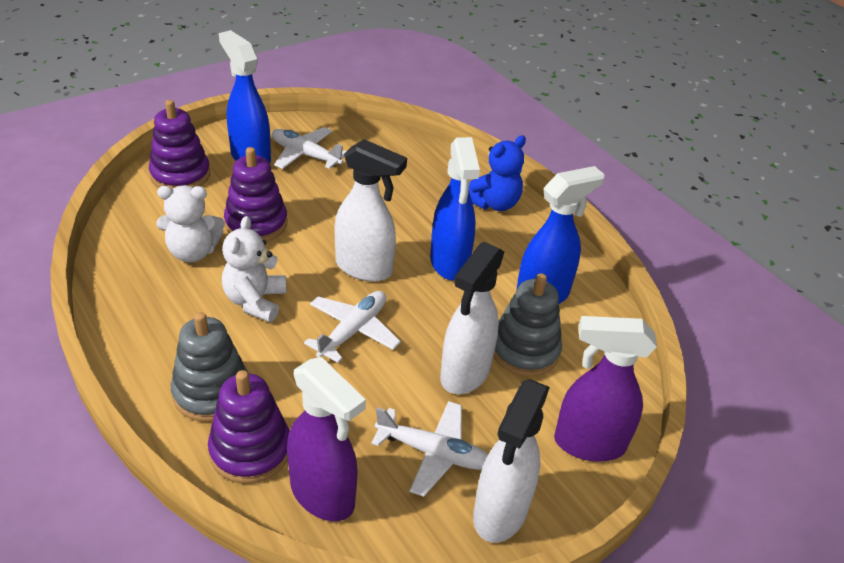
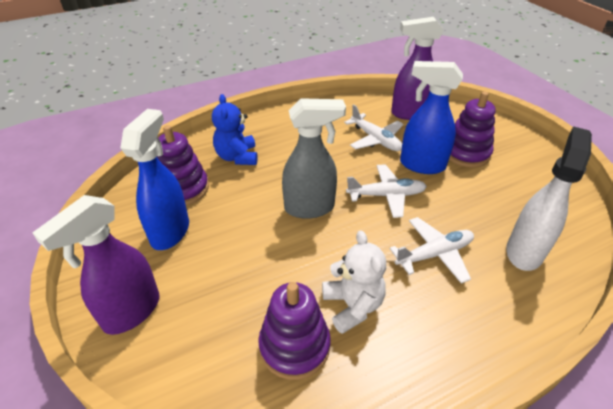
blue spray bottle: 3 -> 2
grey spray bottle: 0 -> 1
grey stacking toy: 2 -> 0
white spray bottle: 3 -> 1
white teddy bear: 2 -> 1

